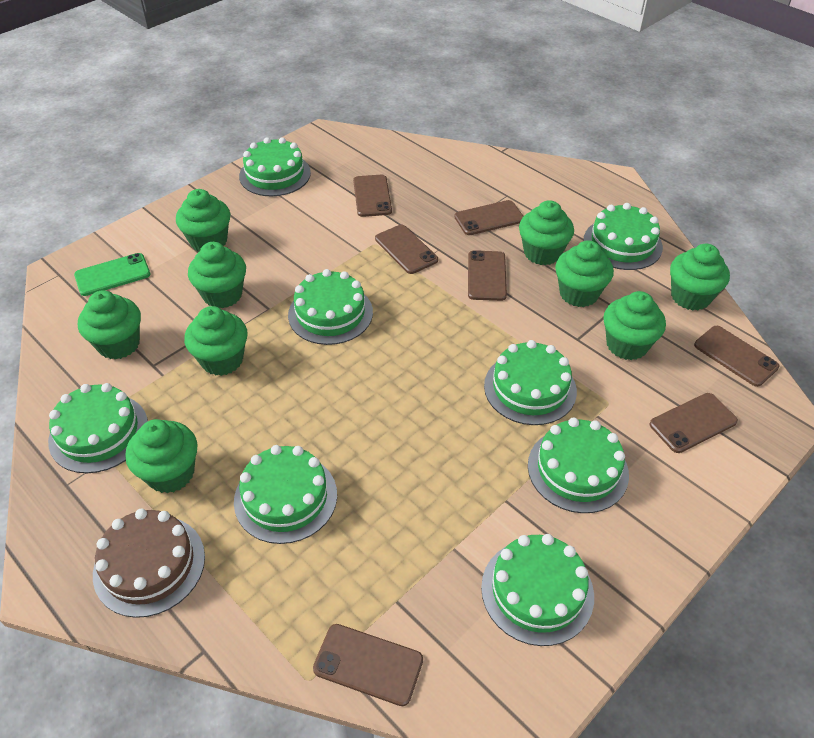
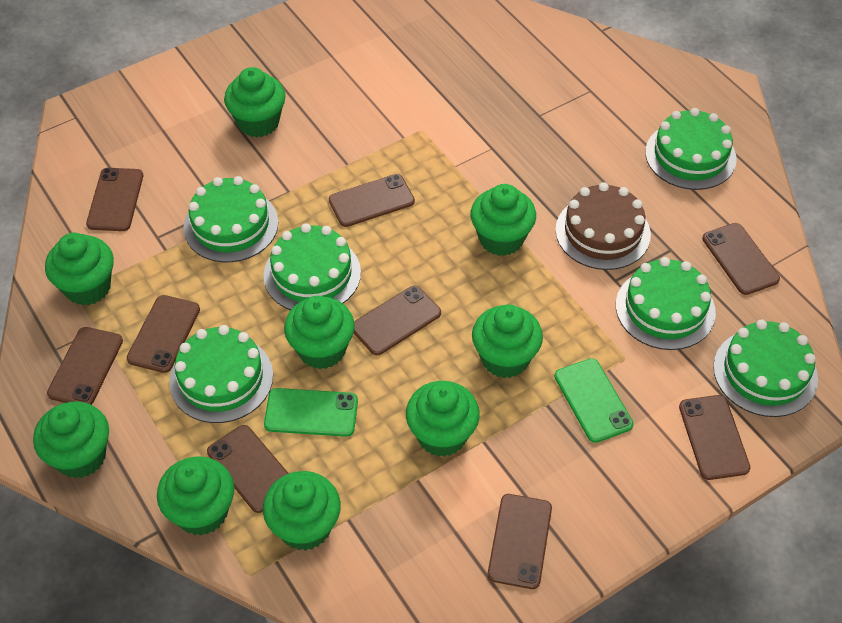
brown phone: 7 -> 9
green cake: 8 -> 6
green phone: 1 -> 2

